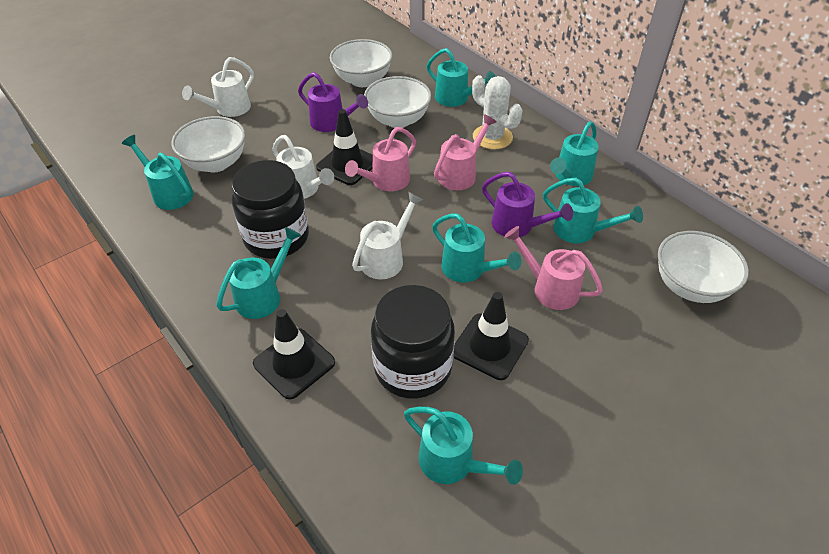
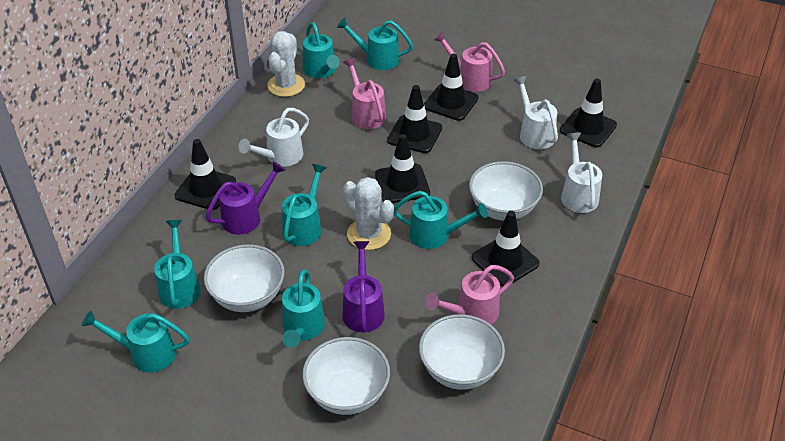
black jar: 2 -> 0
black traffic cone: 3 -> 6
white cactus: 1 -> 2

